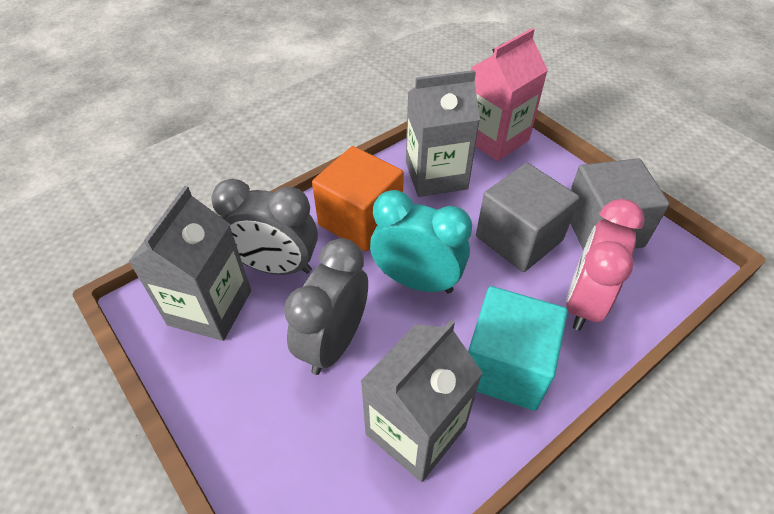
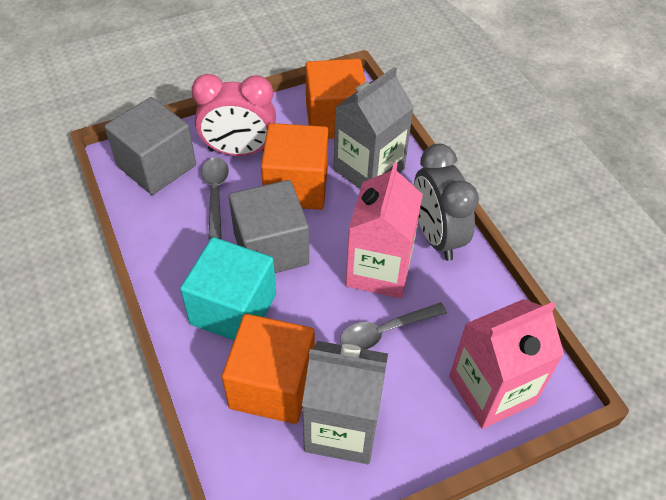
grey carton: 3 -> 2
grey clock: 2 -> 1
grey spoon: 0 -> 2
orange cube: 1 -> 3
pink carton: 1 -> 2
turquoise clock: 1 -> 0

